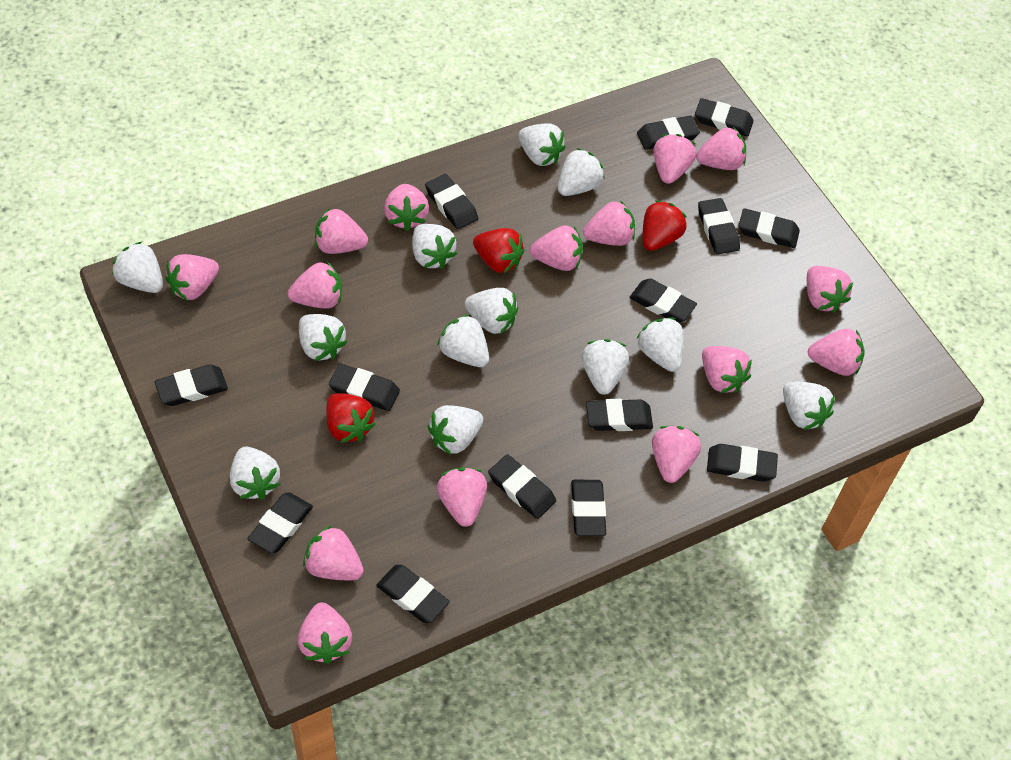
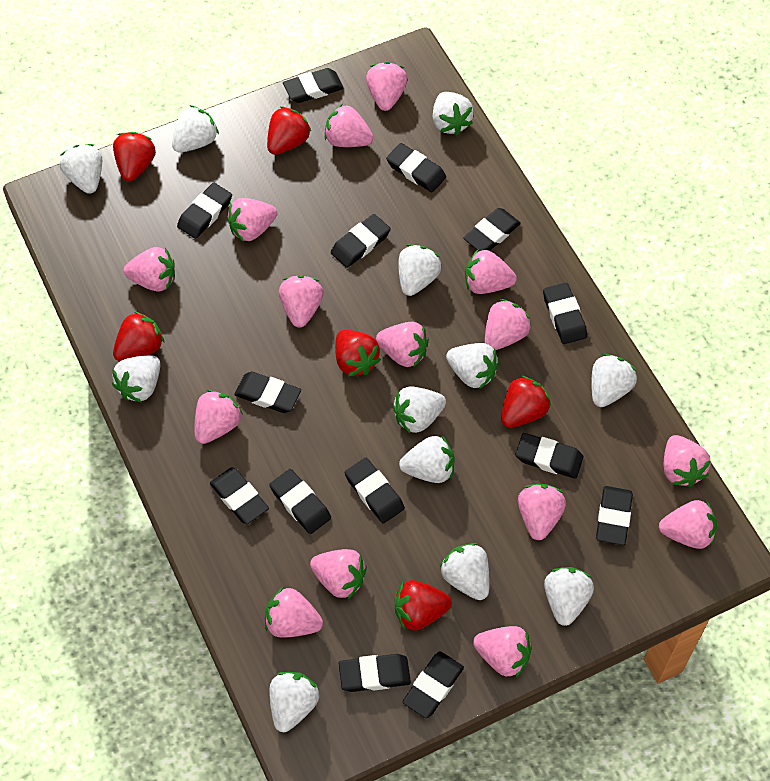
red strawberry: 3 -> 6

